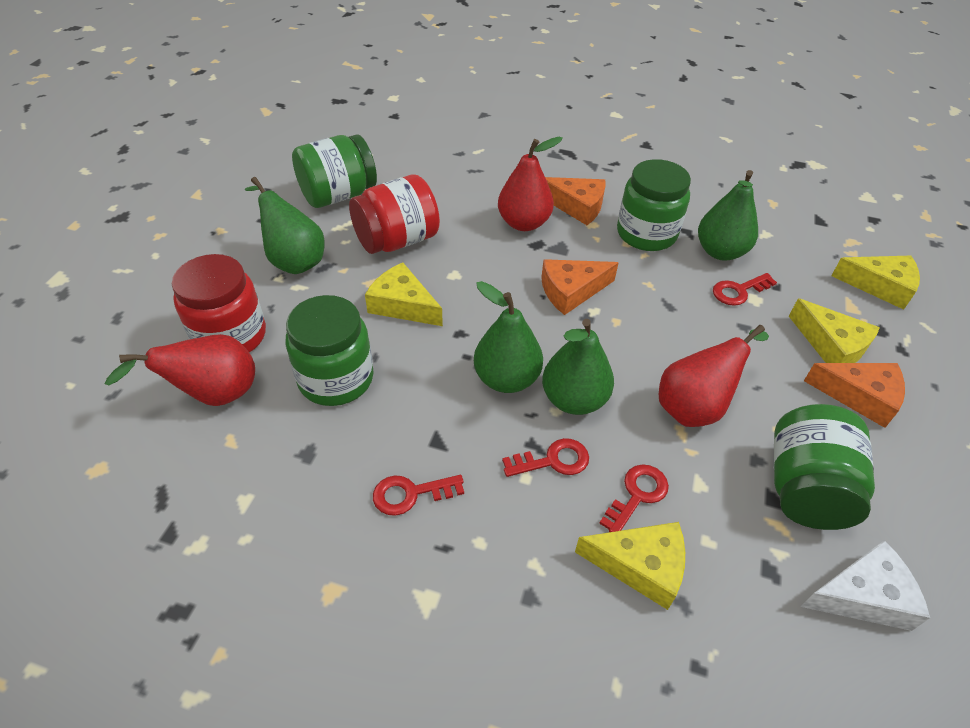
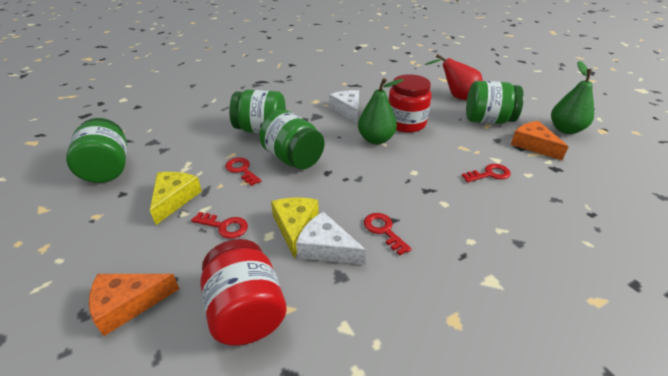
green pear: 4 -> 2
orange cheese: 3 -> 2
red pear: 3 -> 1
white cheese: 1 -> 2
yellow cheese: 4 -> 2

